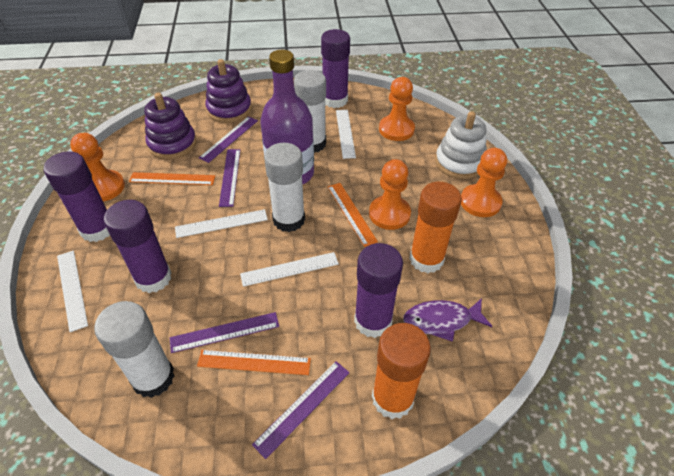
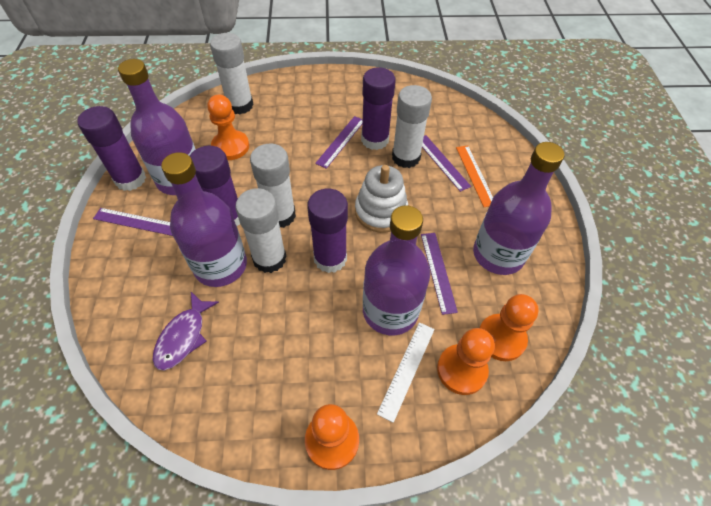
orange glue stick: 2 -> 0
orange ruler: 3 -> 1
purple bottle: 1 -> 4
purple stacking toy: 2 -> 0
white glue stick: 3 -> 4
white ruler: 4 -> 1

